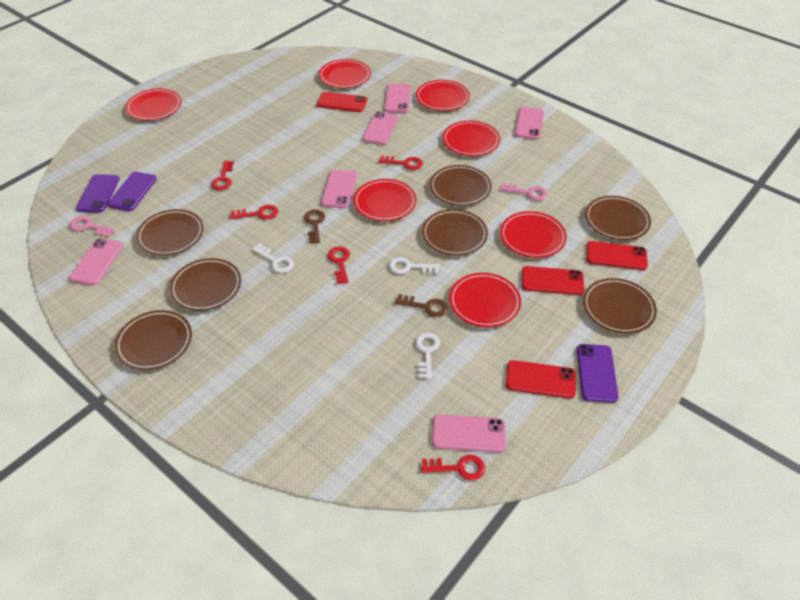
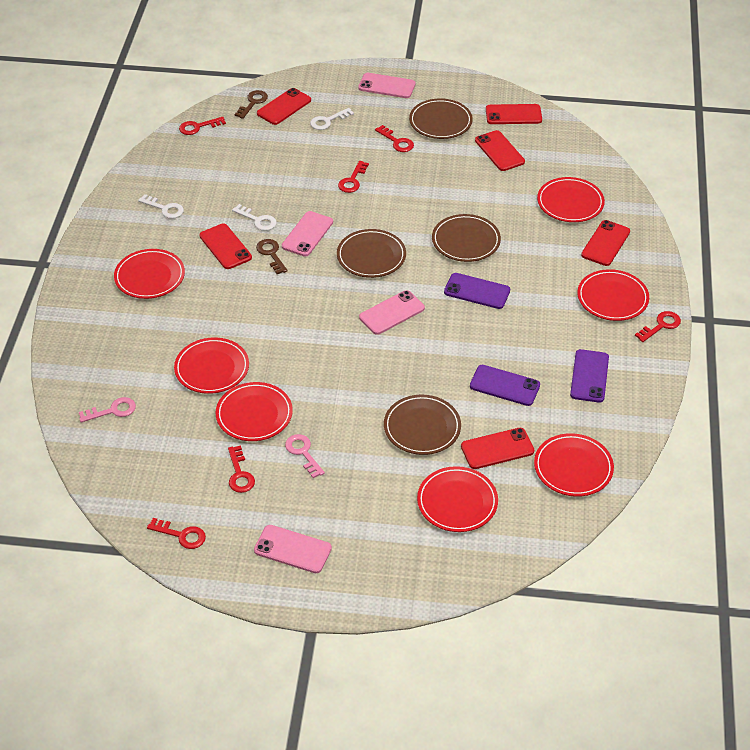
brown plate: 7 -> 4
pink phone: 6 -> 4
red key: 5 -> 6
red phone: 4 -> 6

